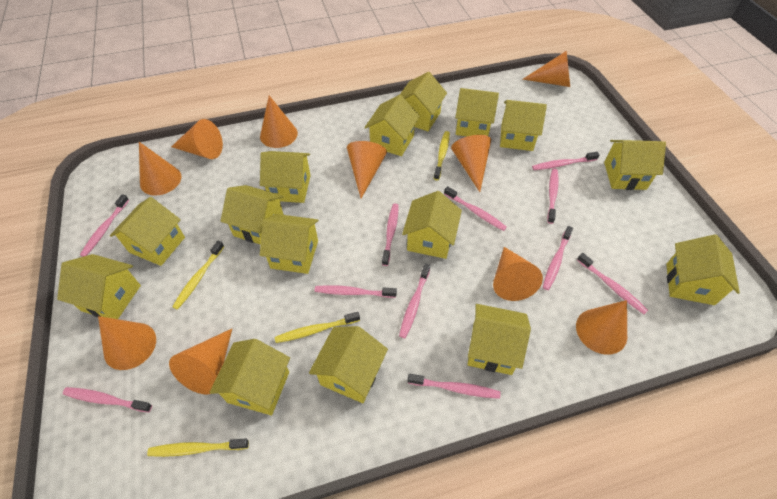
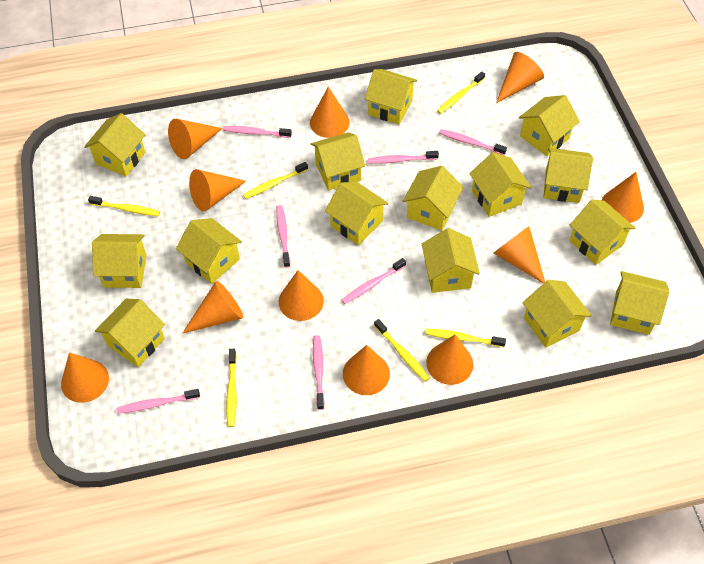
orange cone: 10 -> 11
pink toothbrush: 11 -> 7
yellow toothbrush: 4 -> 6

